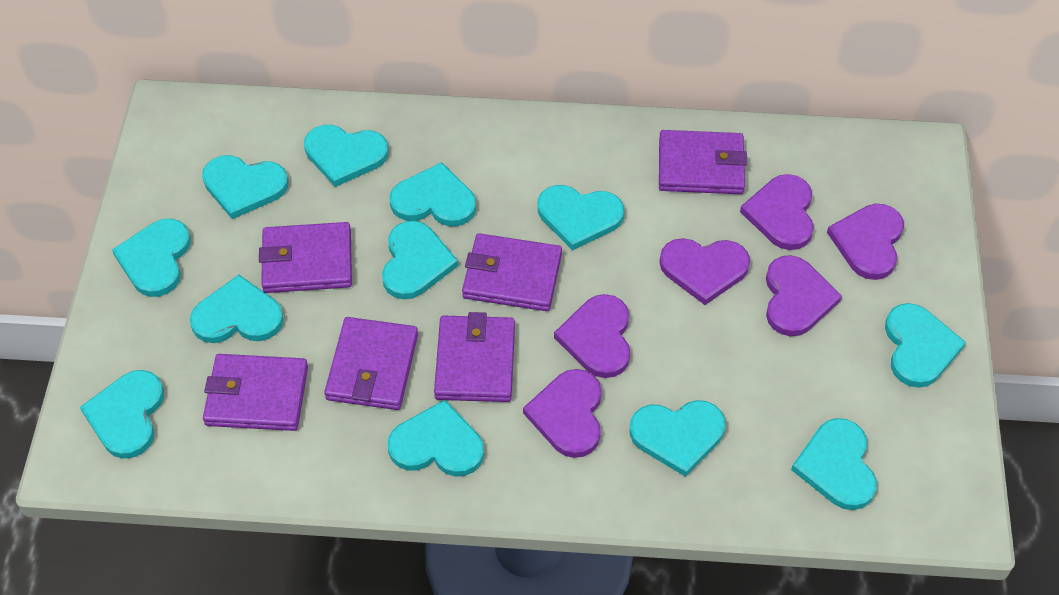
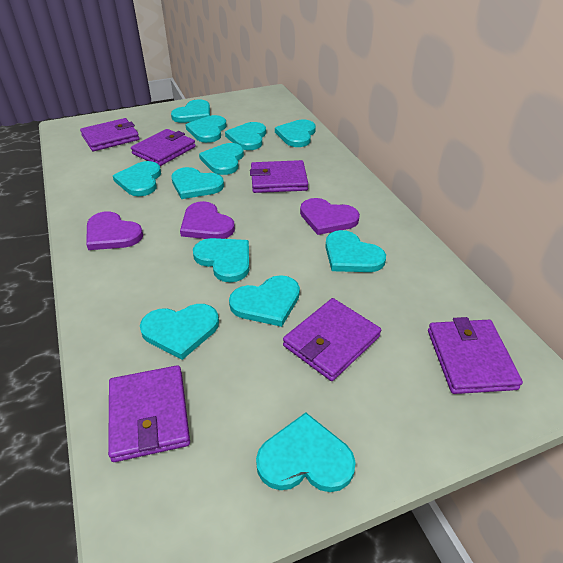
purple heart: 6 -> 3

